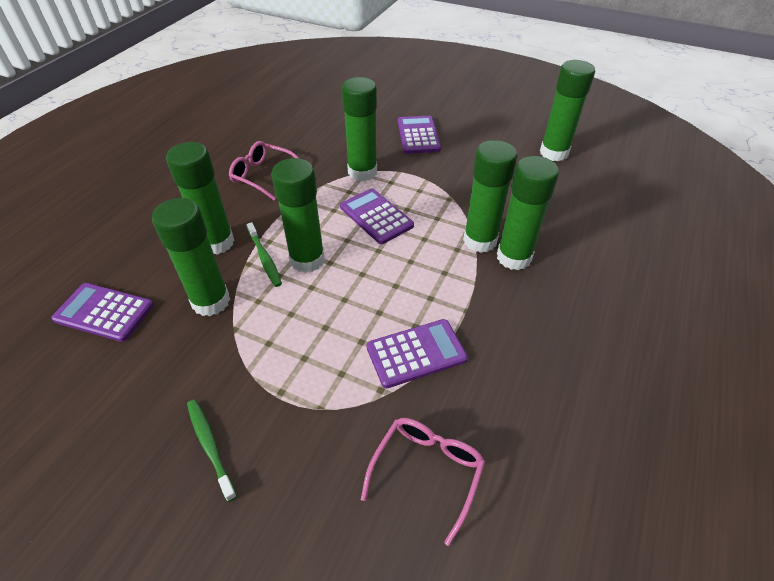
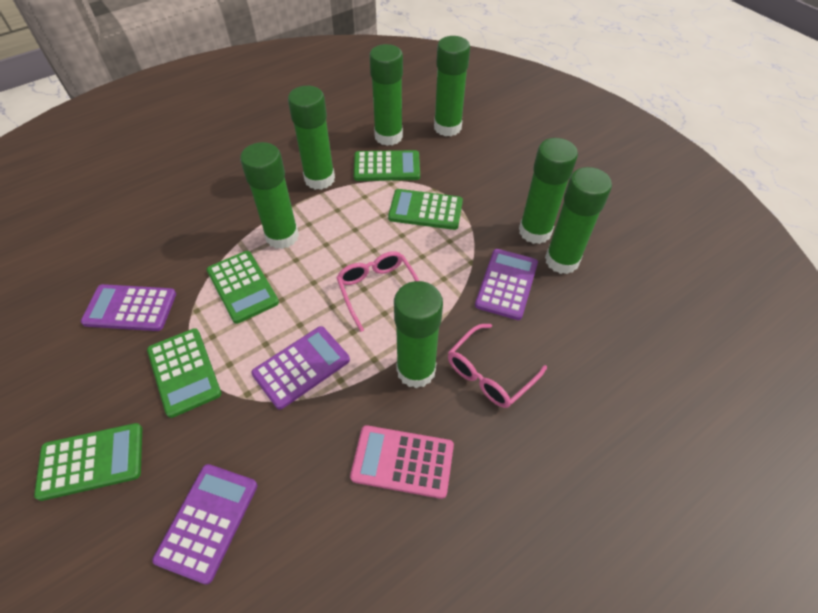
green calculator: 0 -> 5
green toothbrush: 2 -> 0
pink calculator: 0 -> 1

